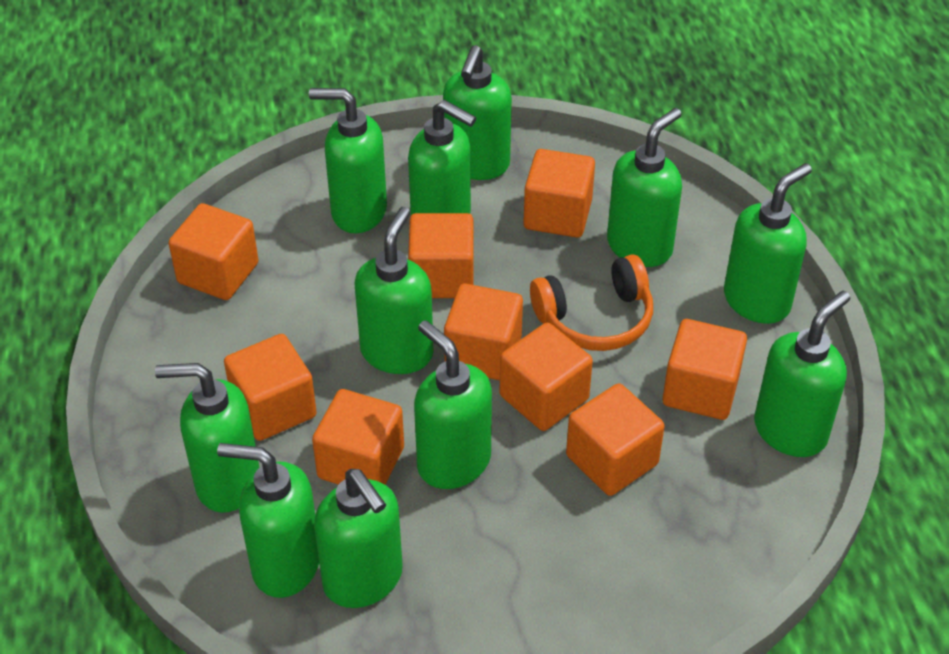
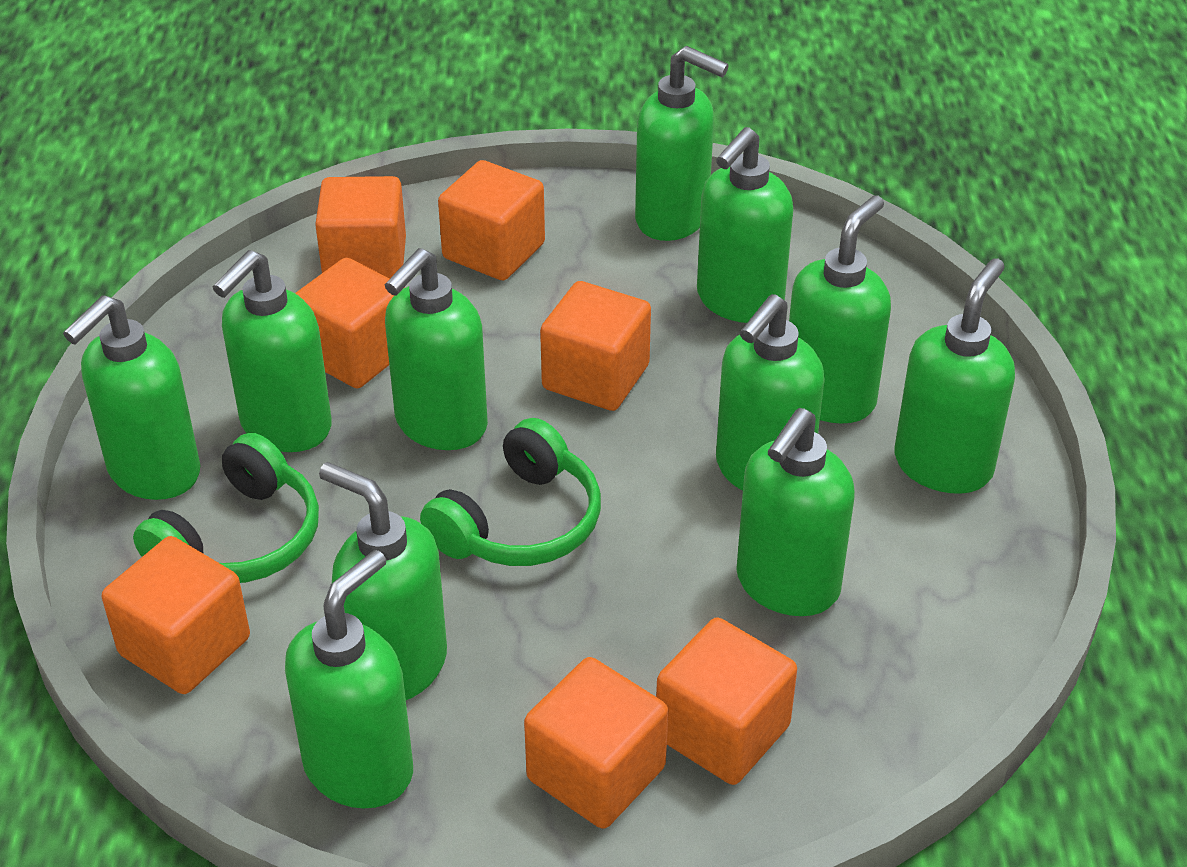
green headphones: 0 -> 2
orange cube: 9 -> 7
orange headphones: 1 -> 0

